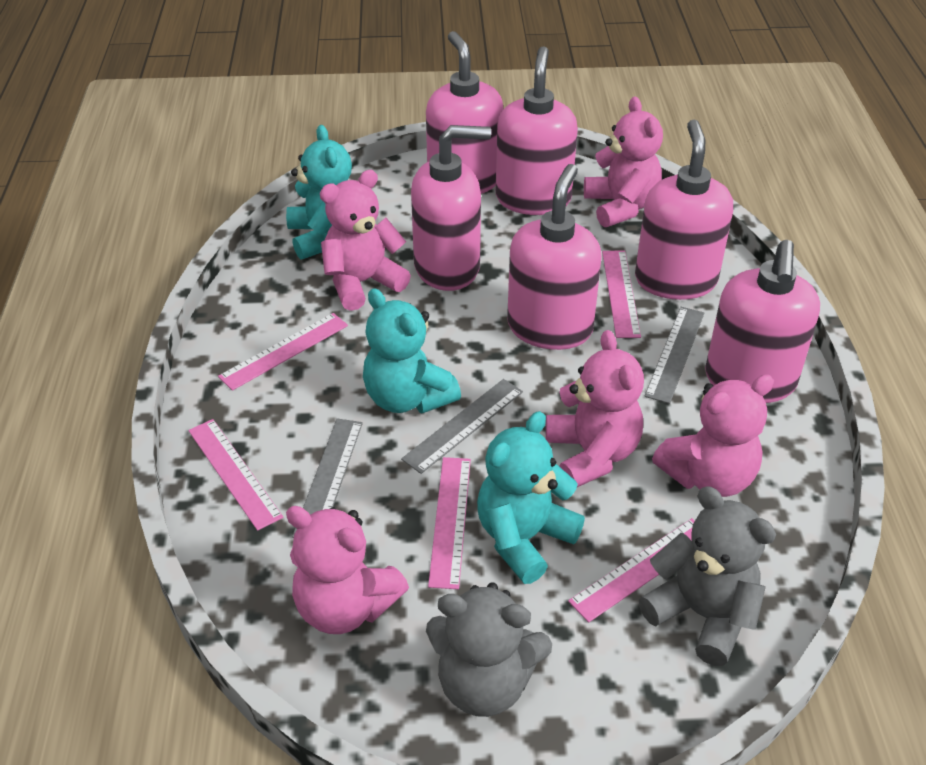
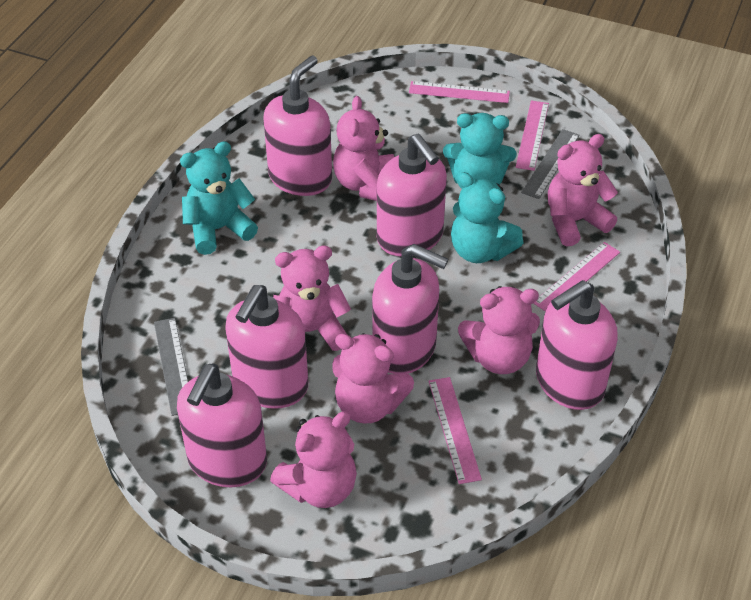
grey ruler: 3 -> 2
grey teddy bear: 2 -> 0
pink ruler: 5 -> 4
pink teddy bear: 5 -> 6

